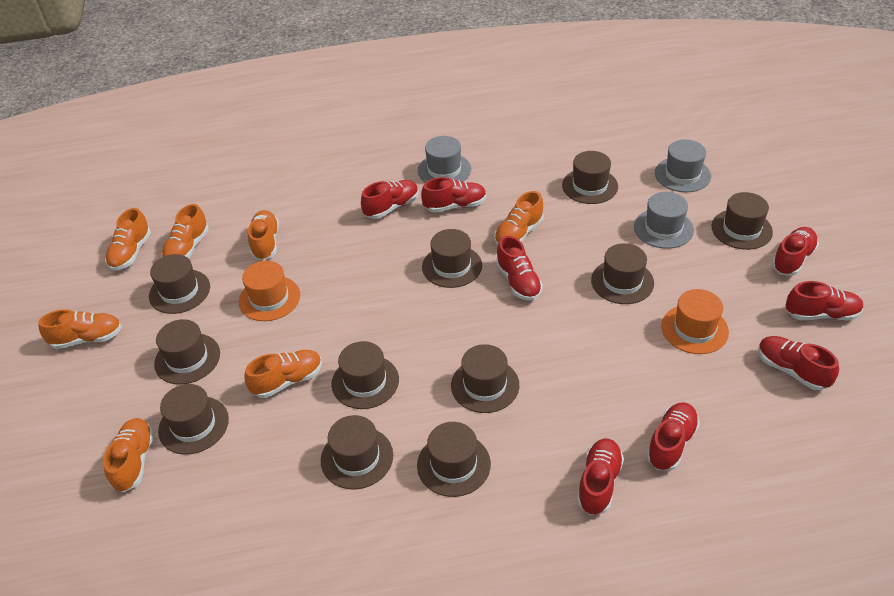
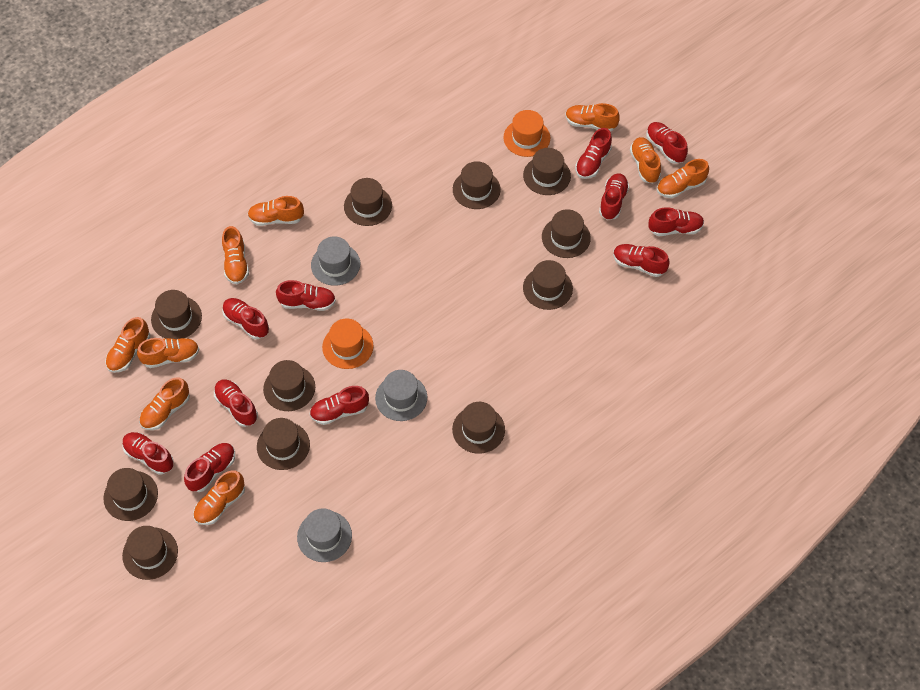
orange shoe: 7 -> 9
red shoe: 8 -> 11

